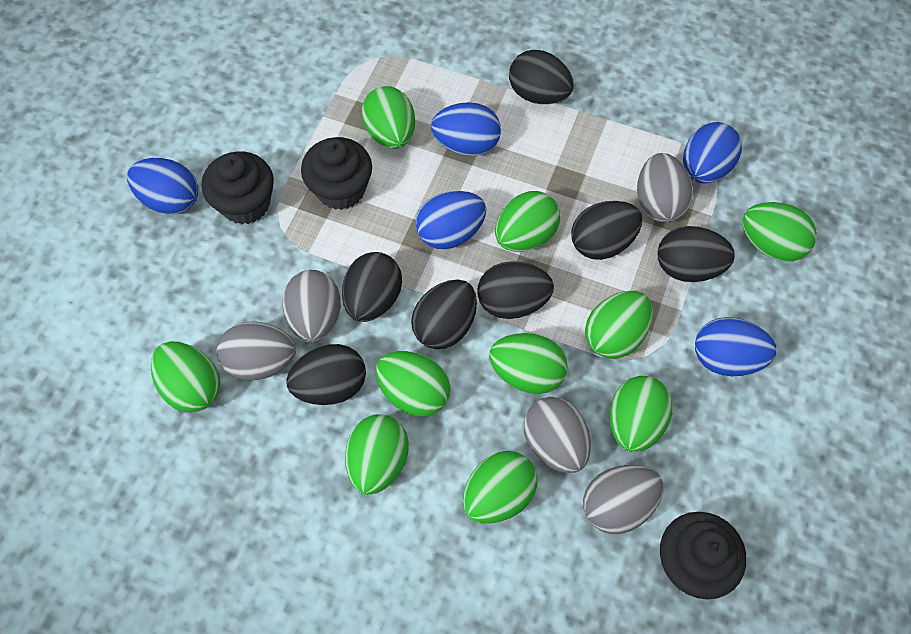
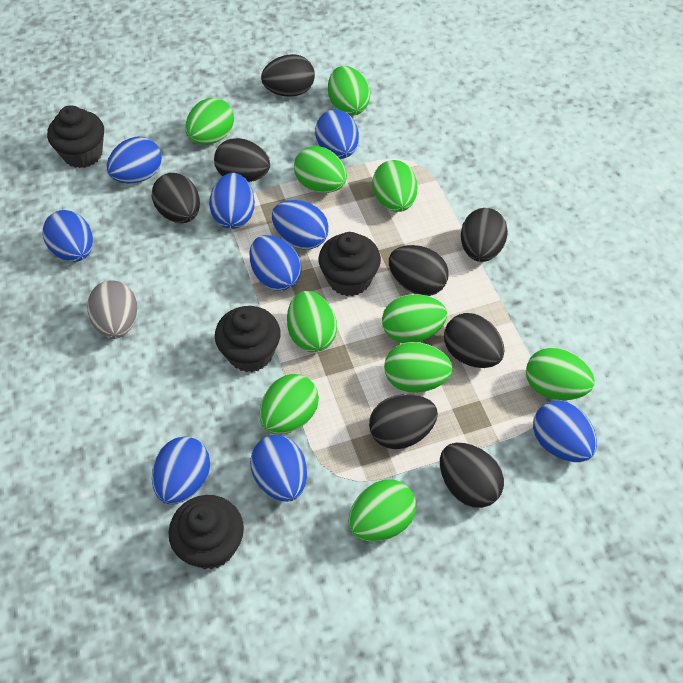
black cupcake: 3 -> 4
black egg: 7 -> 8
blue egg: 5 -> 9
grey egg: 5 -> 1

